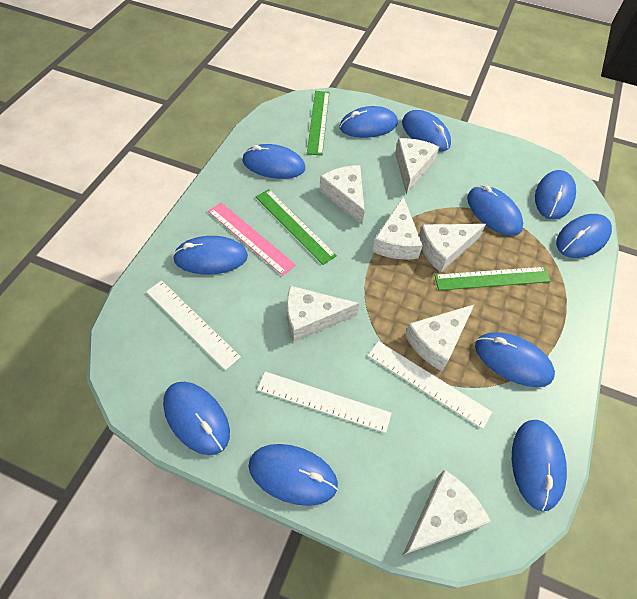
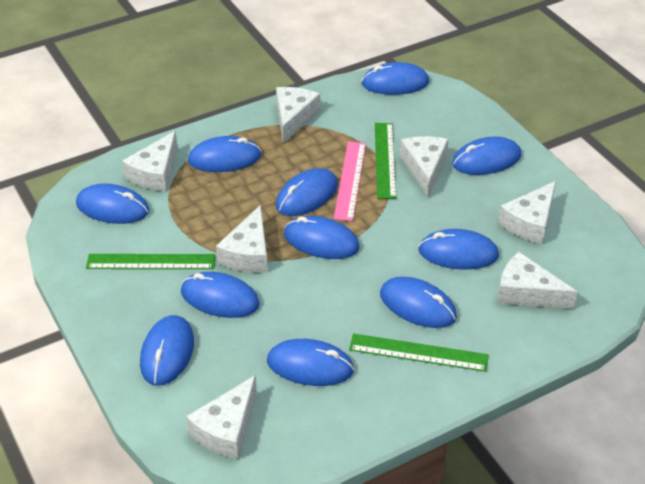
white ruler: 3 -> 0

